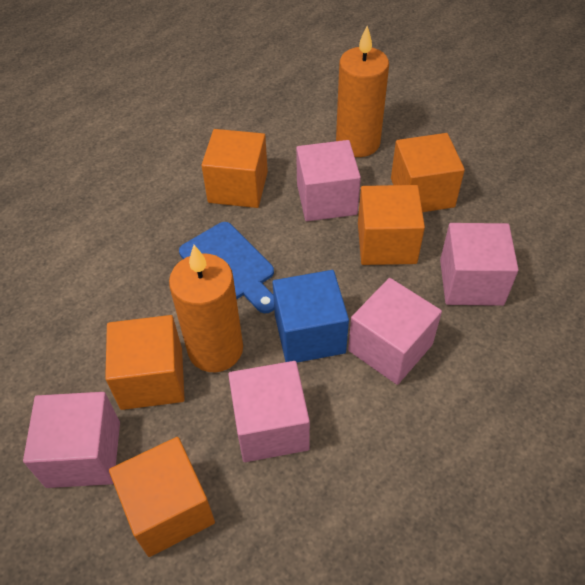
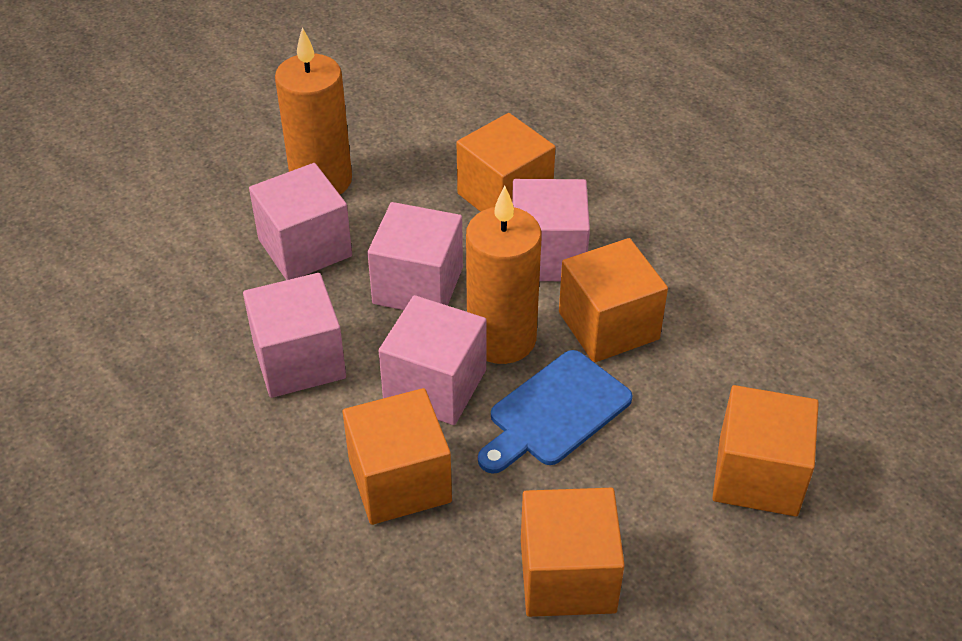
blue cube: 1 -> 0

